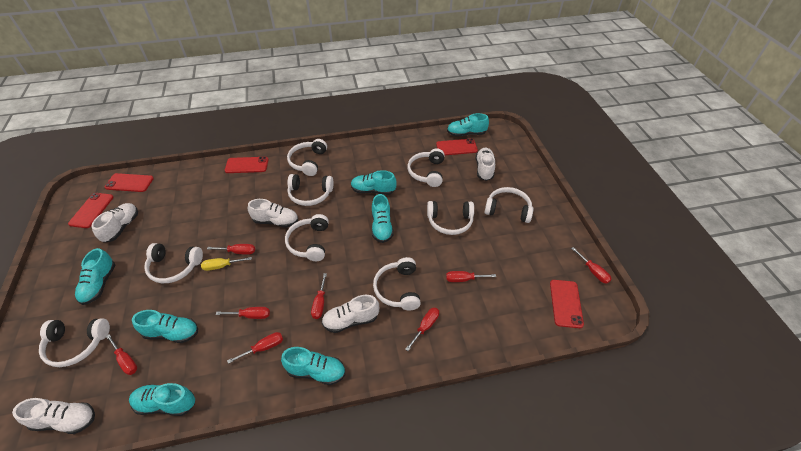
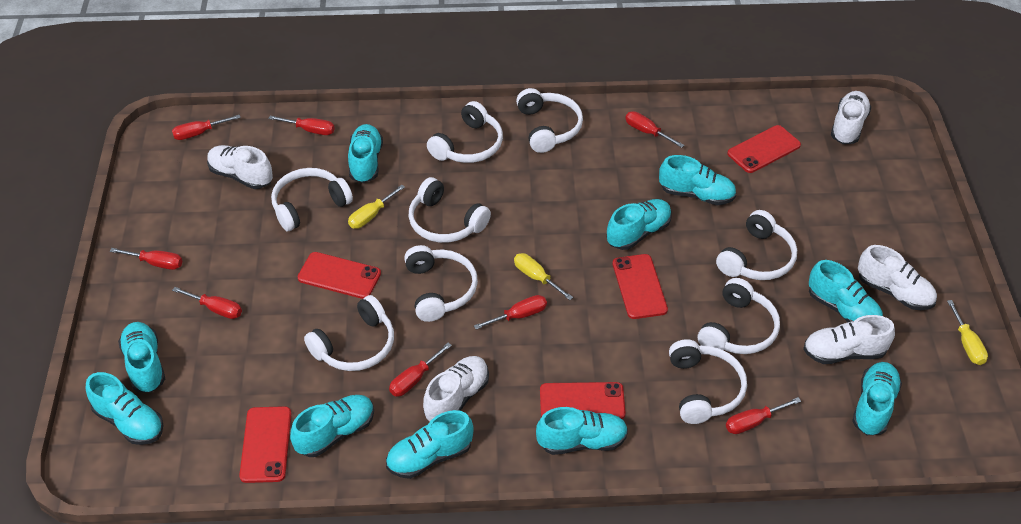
turquoise shoe: 7 -> 10
yellow screwdriver: 1 -> 3

